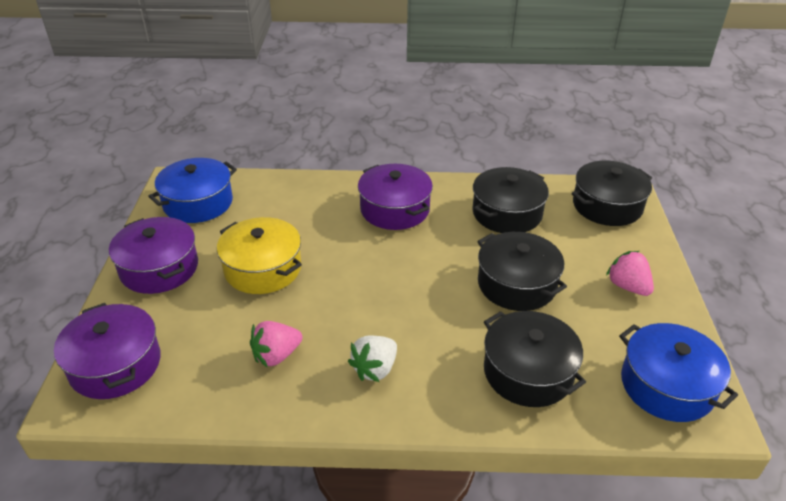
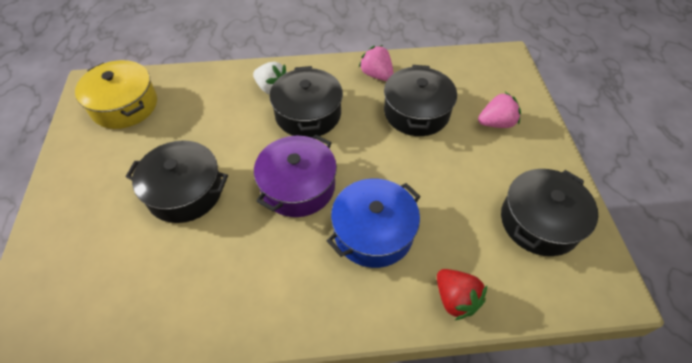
blue pot: 2 -> 1
purple pot: 3 -> 1
red strawberry: 0 -> 1

